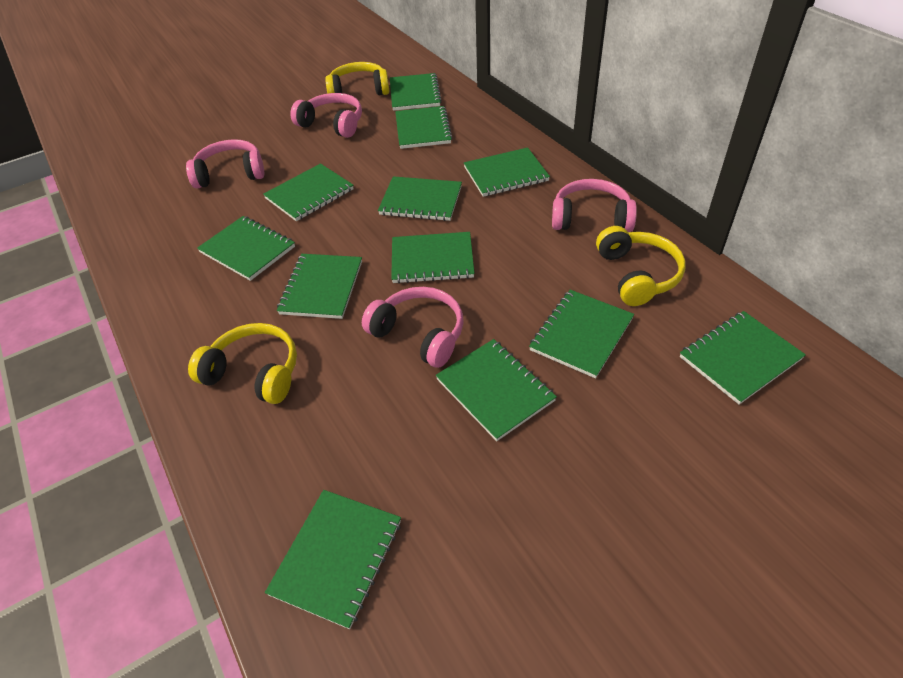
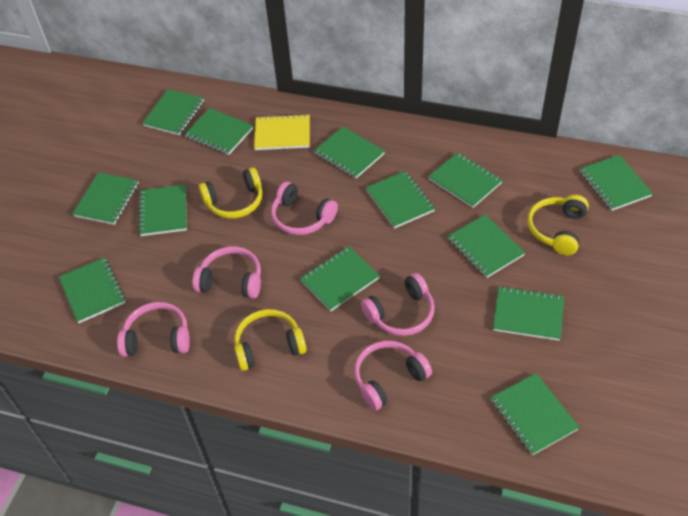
green notebook: 12 -> 13
pink headphones: 4 -> 5
yellow notebook: 0 -> 1

